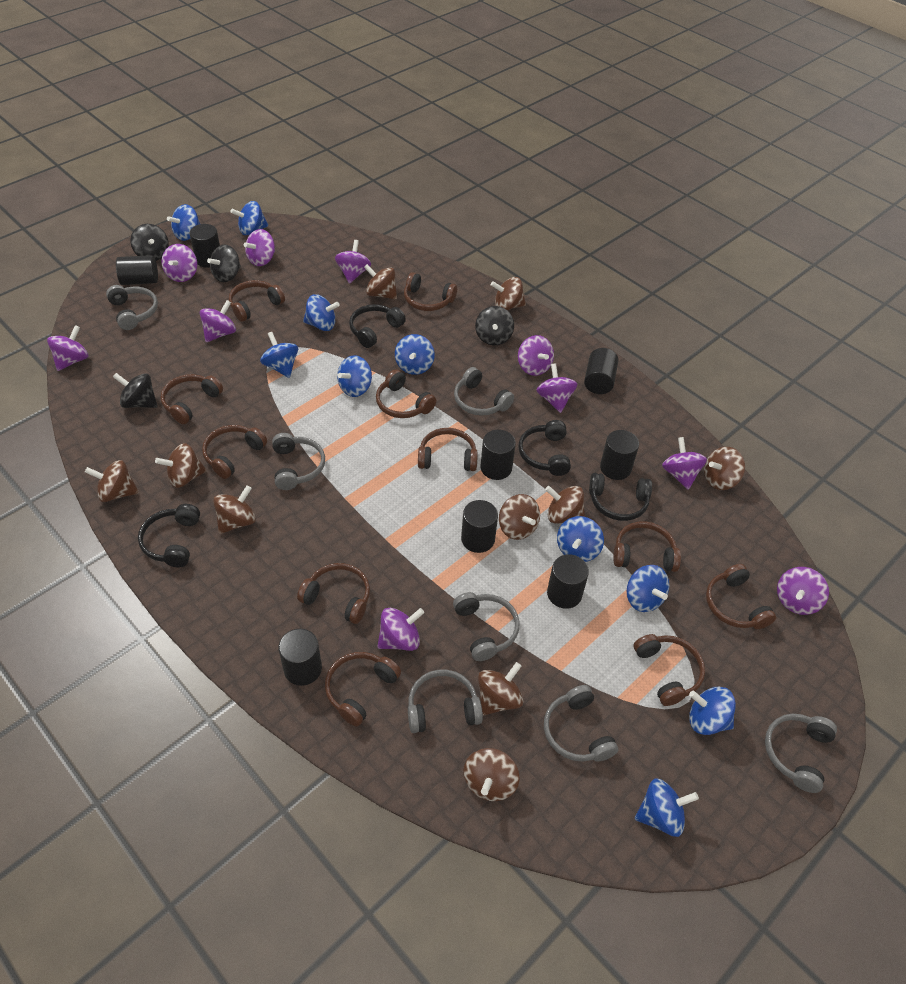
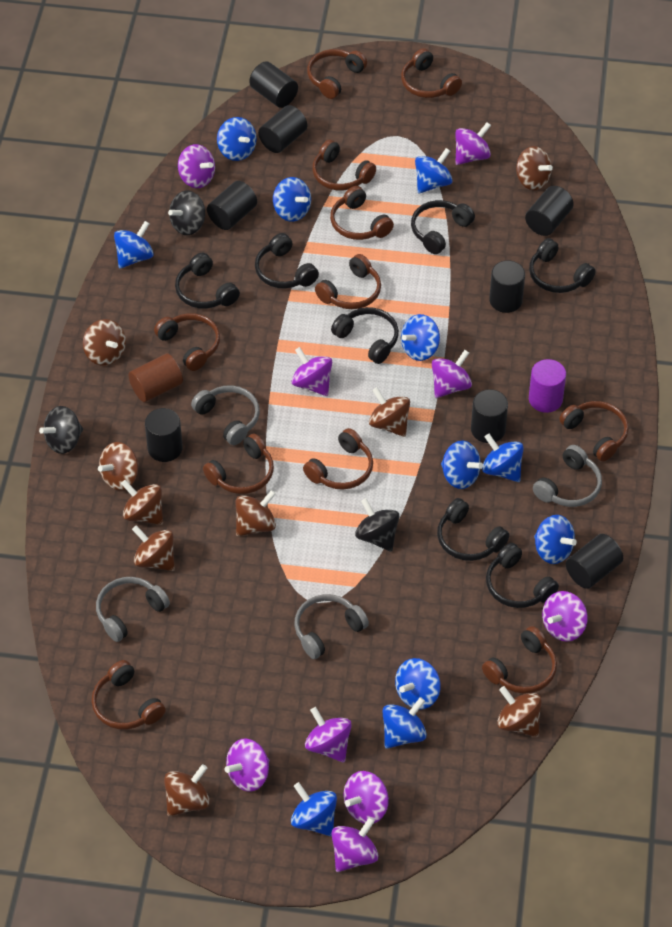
black headphones: 4 -> 7
black spinning top: 4 -> 3
blue spinning top: 10 -> 11
brown cylinder: 0 -> 1
brown spinning top: 10 -> 9
grey headphones: 7 -> 4
purple cylinder: 0 -> 1
purple spinning top: 10 -> 9

